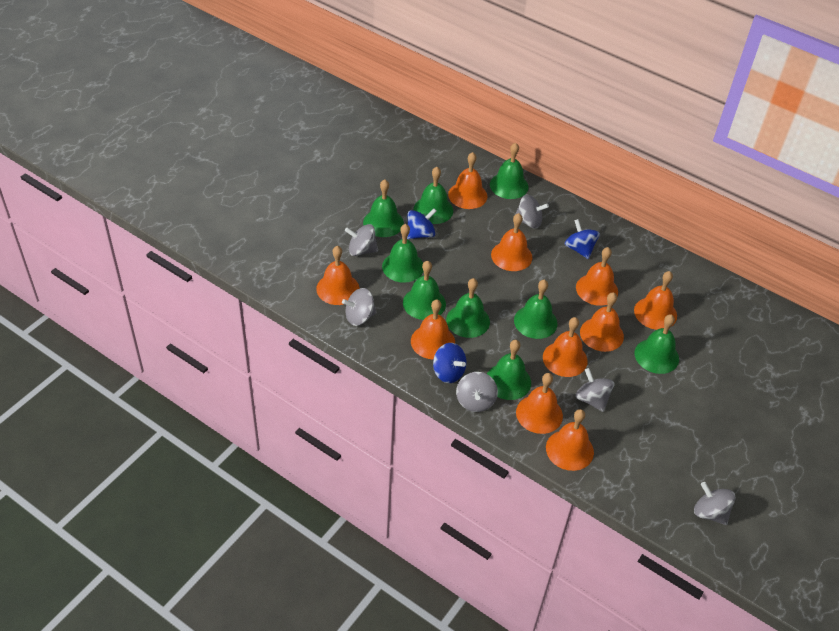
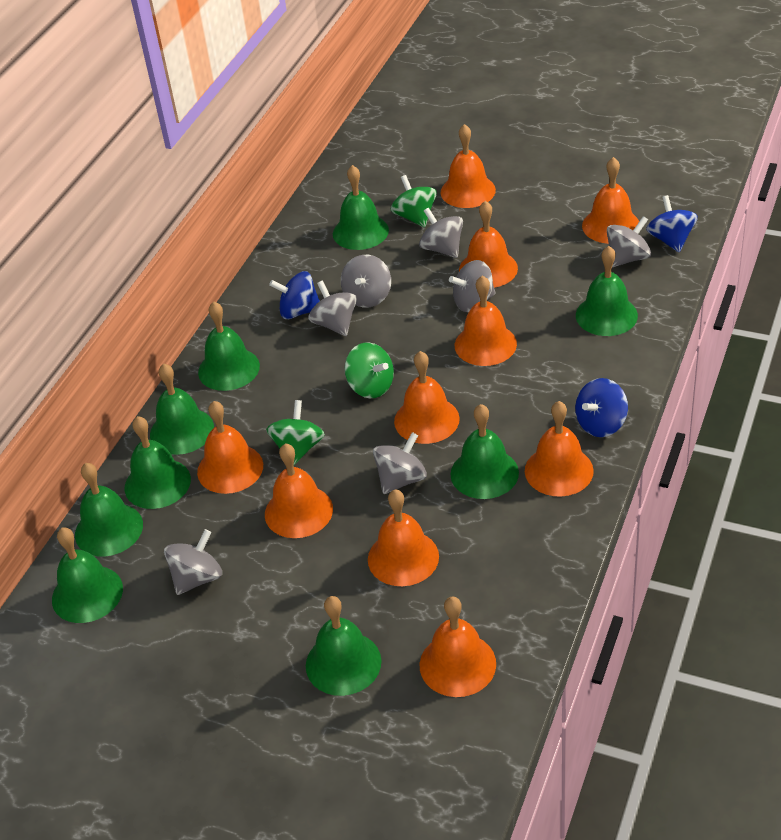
green spinning top: 0 -> 3
grey spinning top: 6 -> 7

